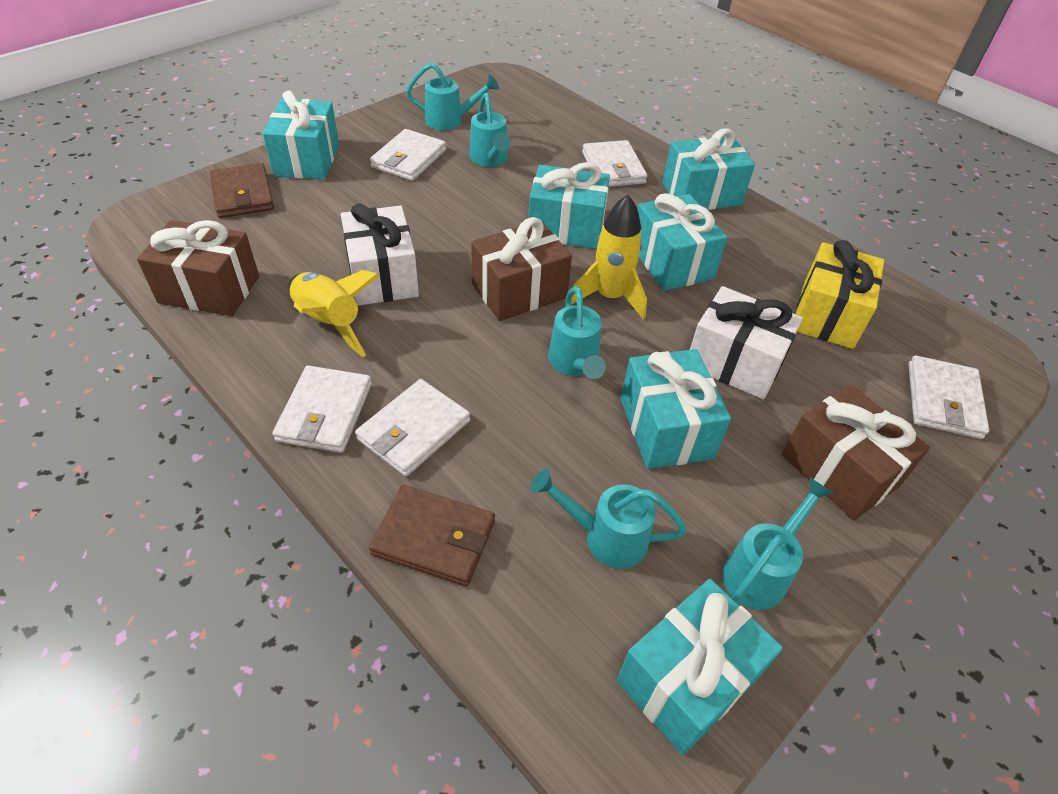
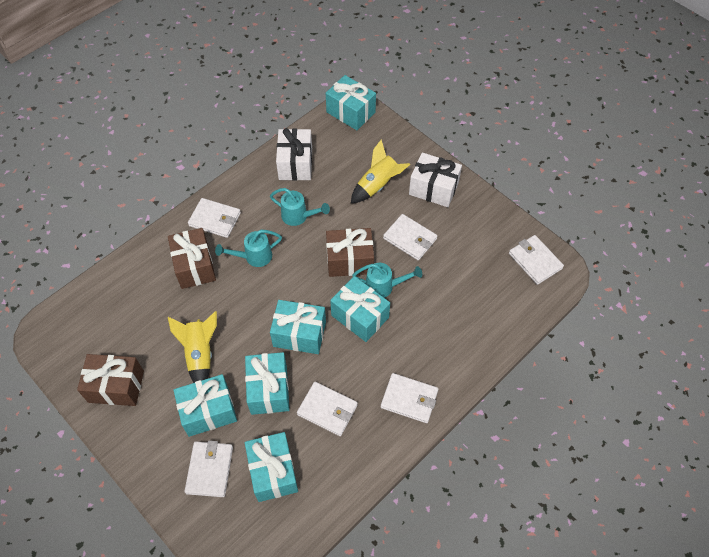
brown wallet: 2 -> 0
turquoise watering can: 5 -> 3
white wallet: 5 -> 6
yellow gift: 1 -> 0

